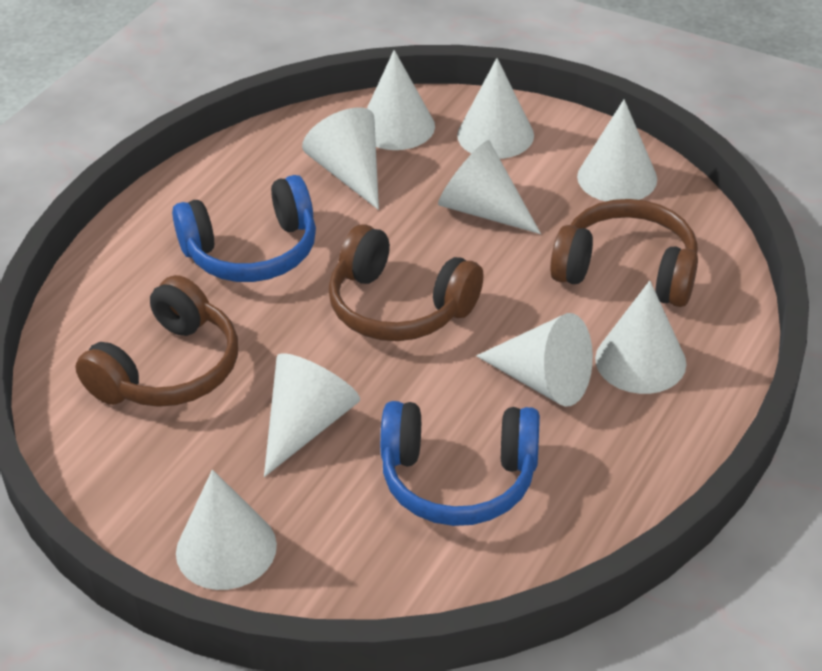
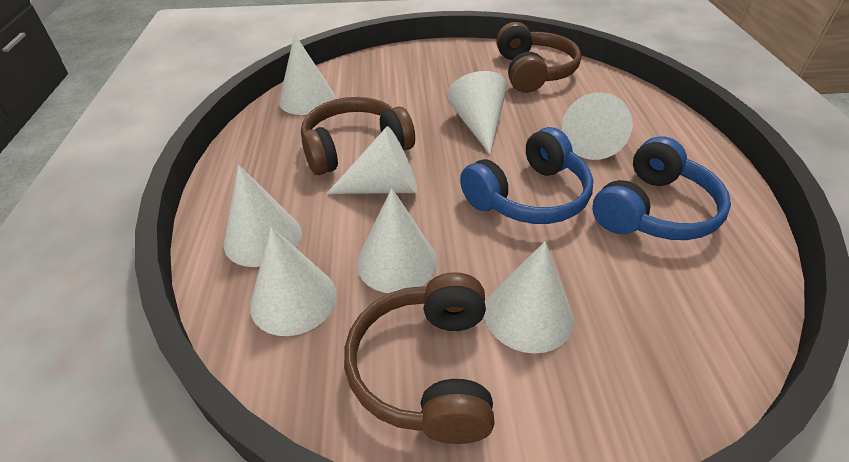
white cone: 9 -> 8

